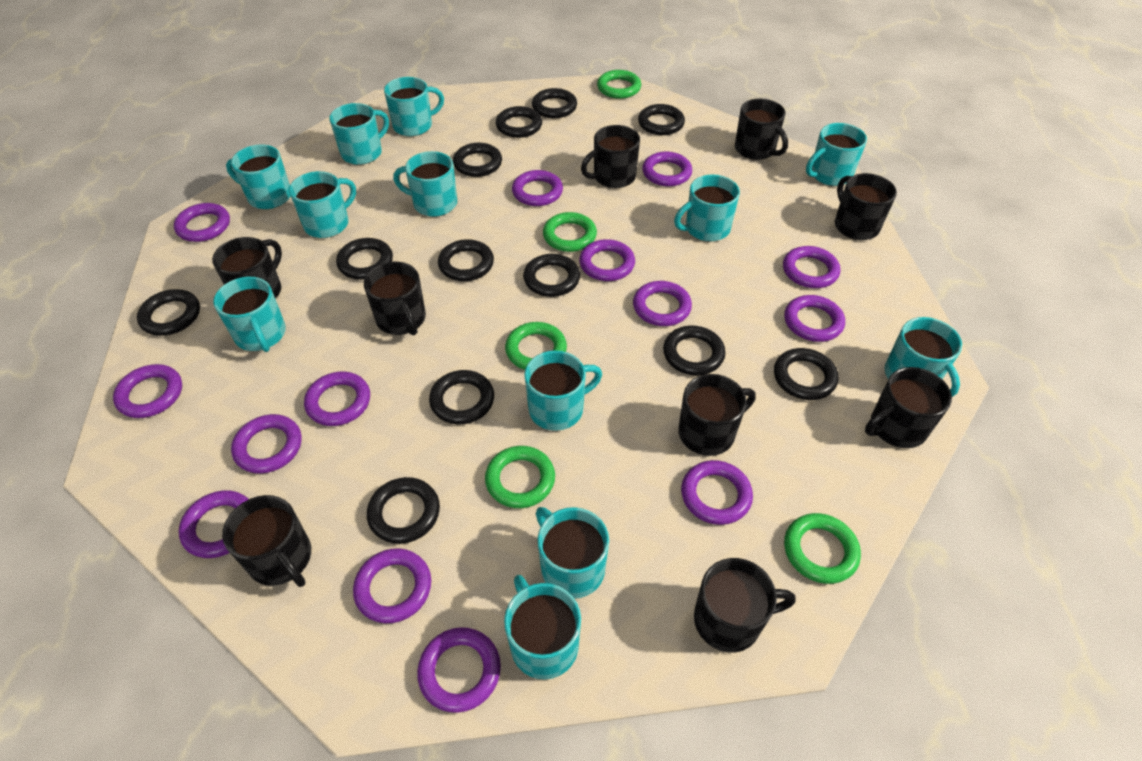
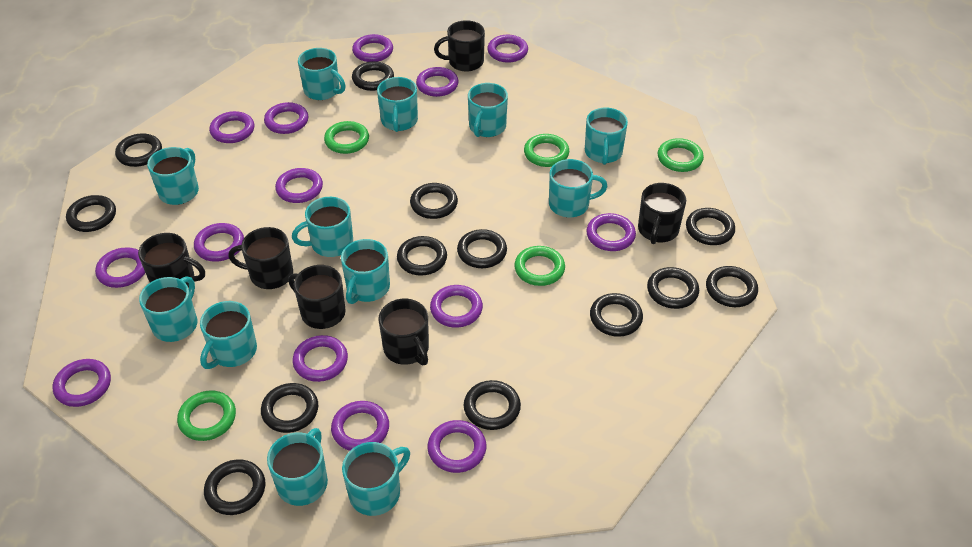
black mug: 9 -> 6
black ring: 12 -> 13

